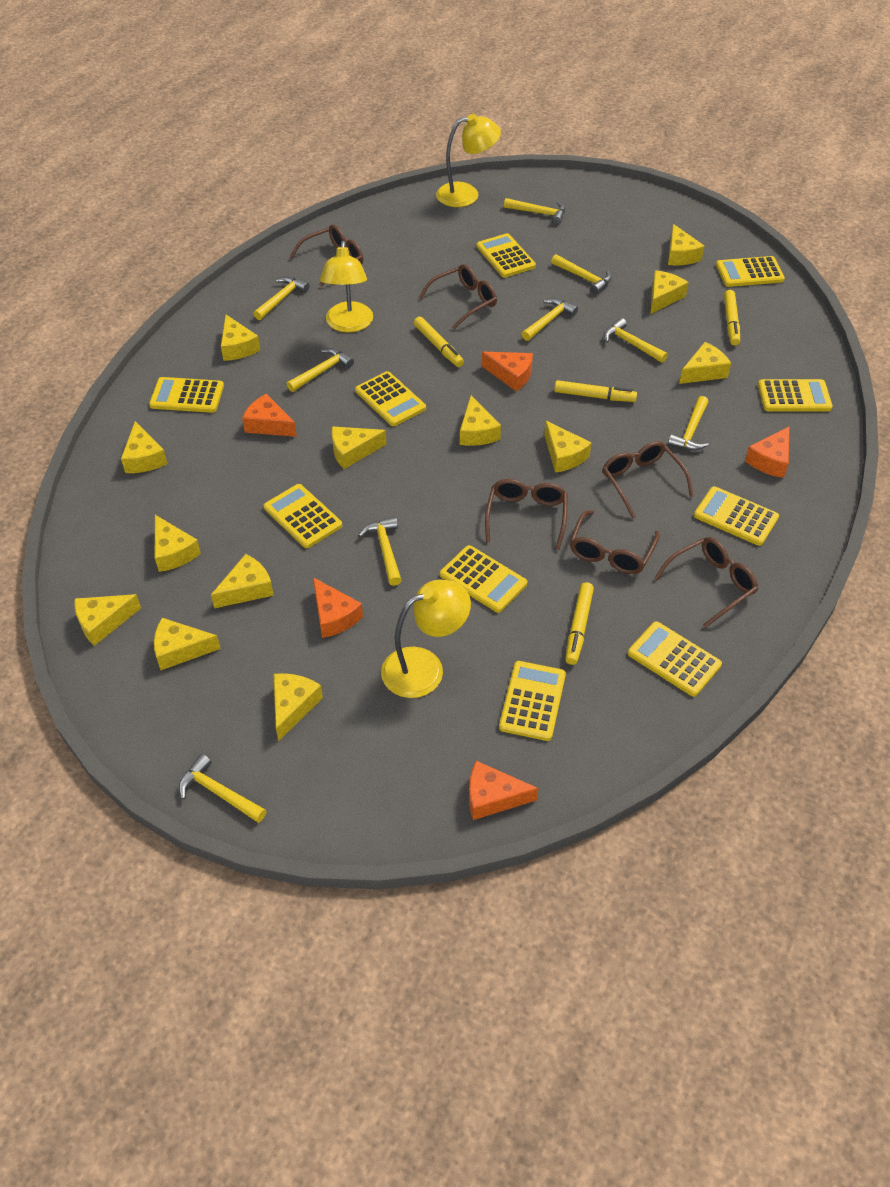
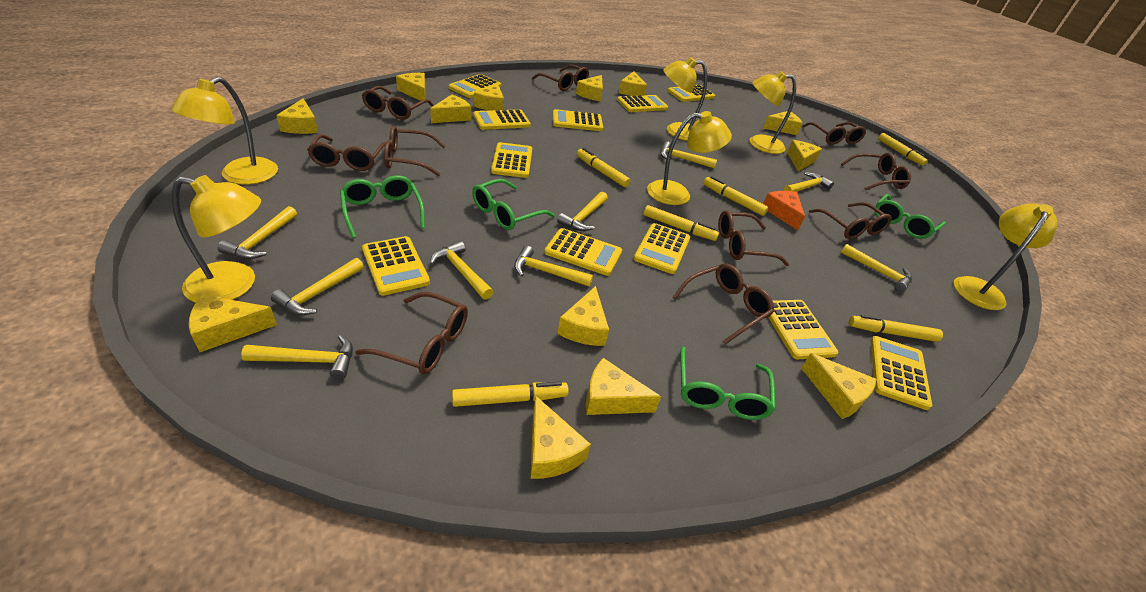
brown glasses: 6 -> 10
green glasses: 0 -> 4
orange cheese: 5 -> 1
yellow calculator: 10 -> 11
yellow lamp: 3 -> 6
yellow marker: 4 -> 6

